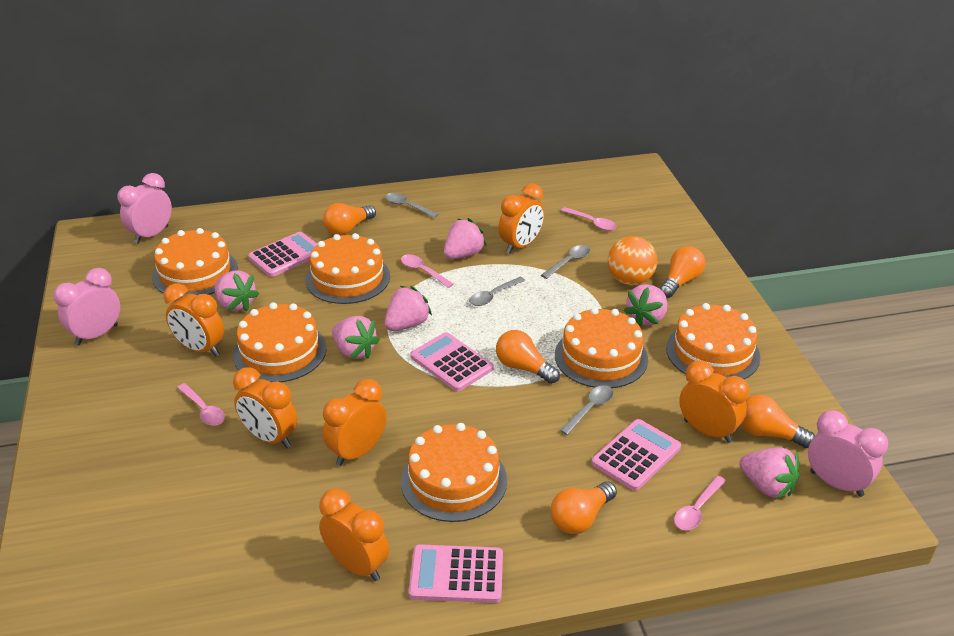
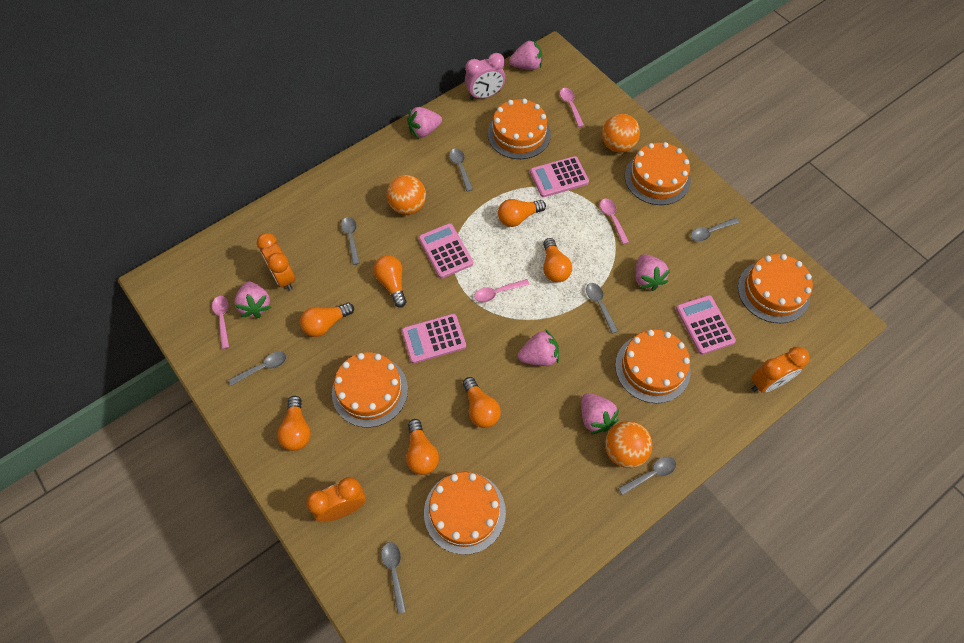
grey spoon: 4 -> 7
orange ball: 1 -> 3
orange clock: 6 -> 3
orange light bulb: 5 -> 7
pink clock: 3 -> 1

